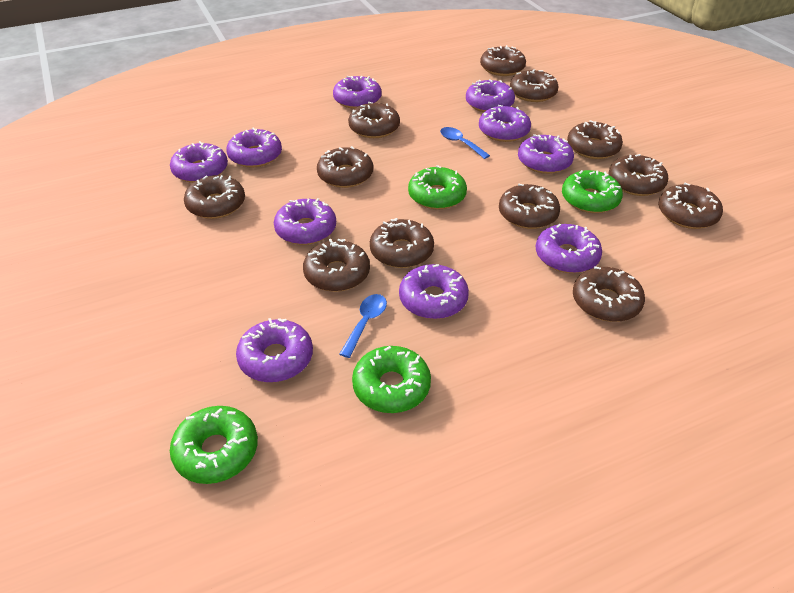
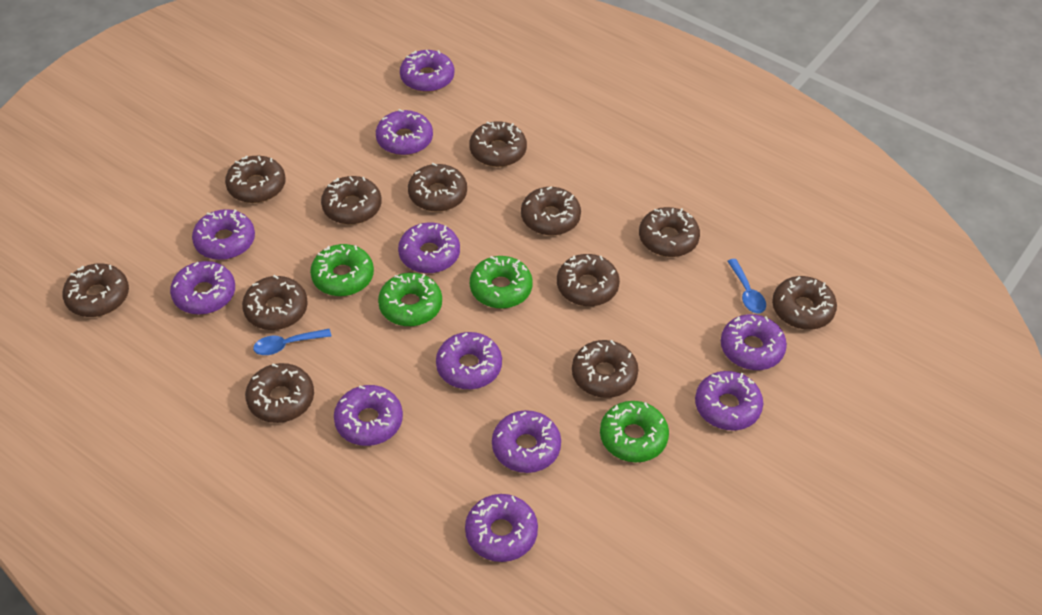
purple donut: 10 -> 11

